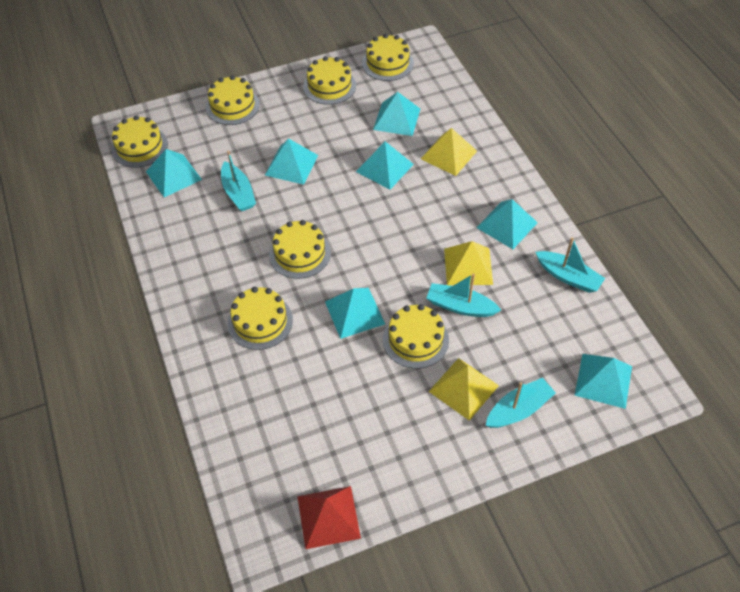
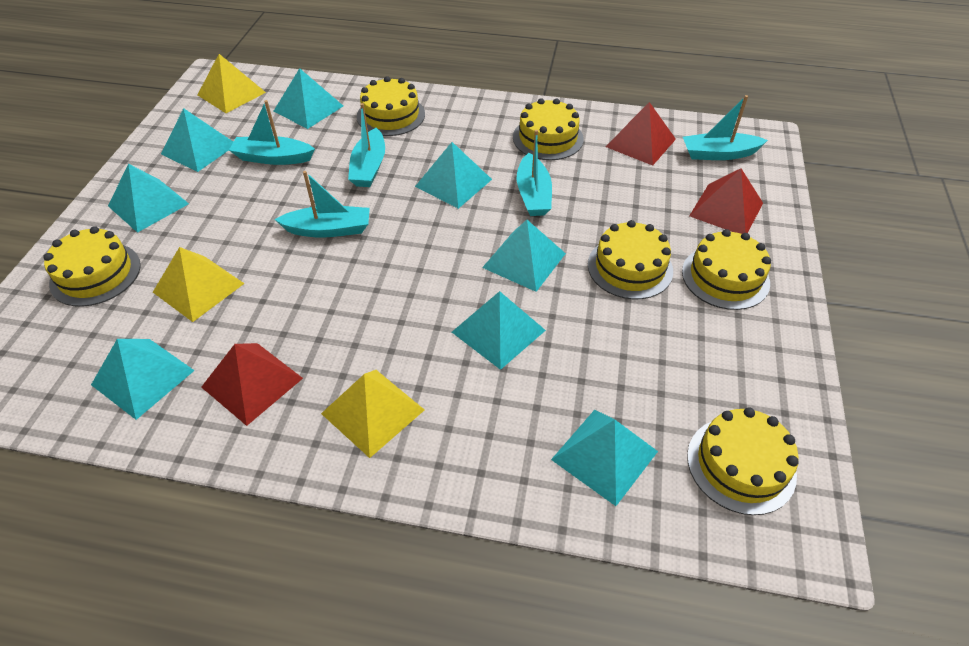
red pyramid: 1 -> 3
turquoise boat: 4 -> 5
turquoise pyramid: 7 -> 8
yellow cake: 7 -> 6

